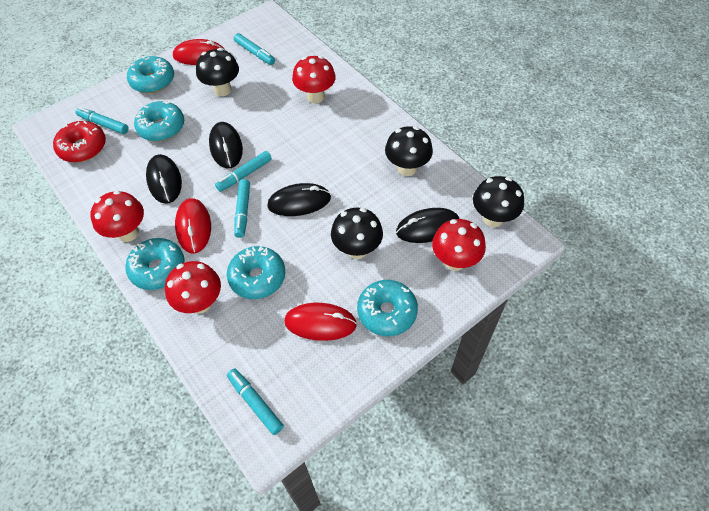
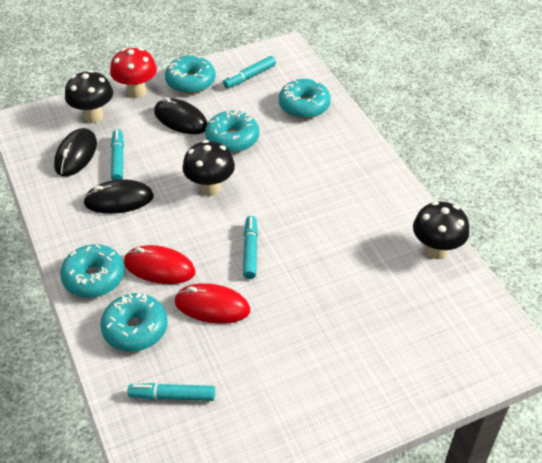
black mouse: 4 -> 3
black mushroom: 4 -> 3
red donut: 1 -> 0
red mouse: 3 -> 2
red mushroom: 4 -> 1
turquoise marker: 5 -> 4

